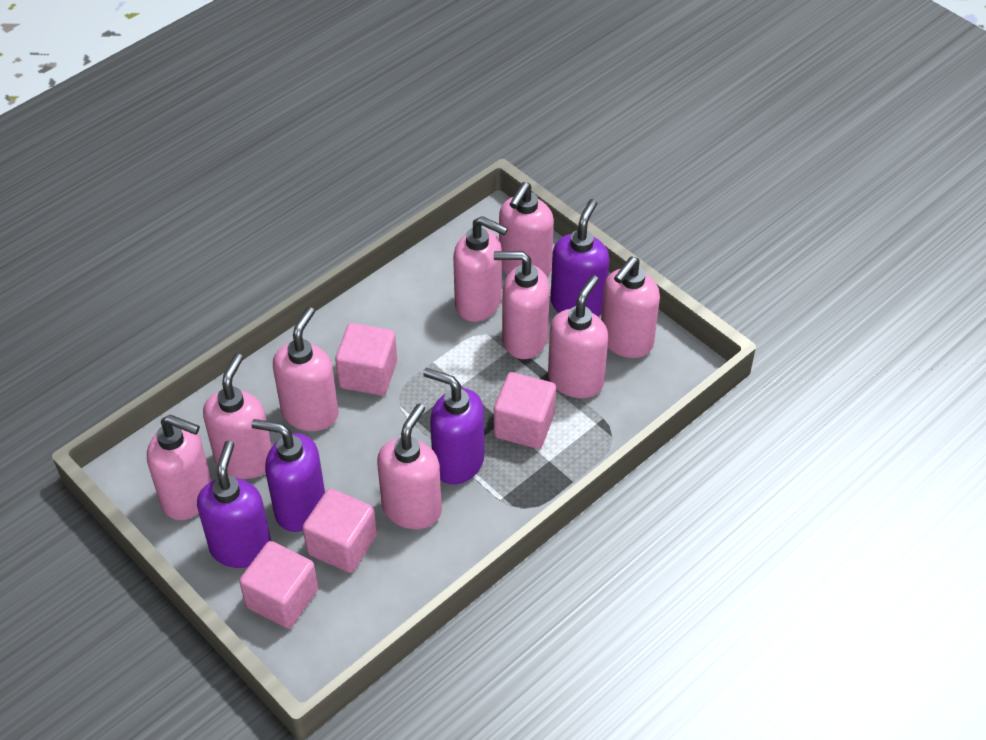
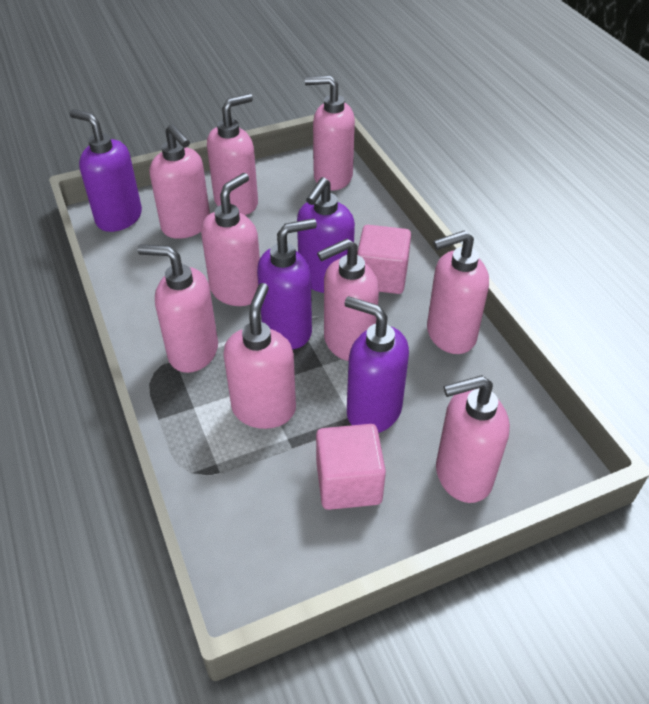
pink cube: 4 -> 2

